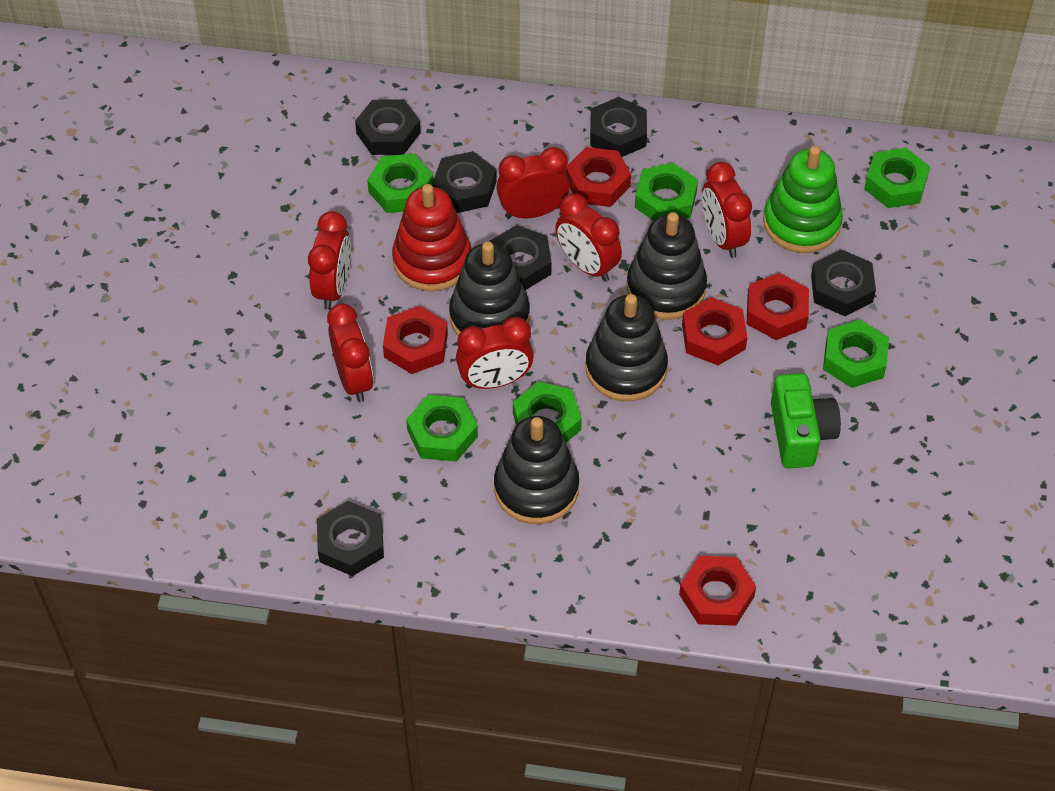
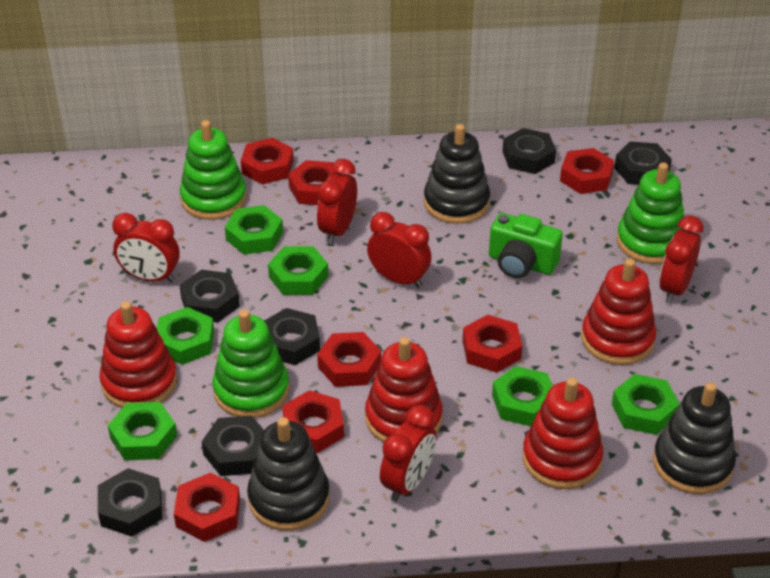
black stacking toy: 4 -> 3
green stacking toy: 1 -> 3
red clock: 6 -> 5
red nut: 5 -> 7
red stacking toy: 1 -> 4

